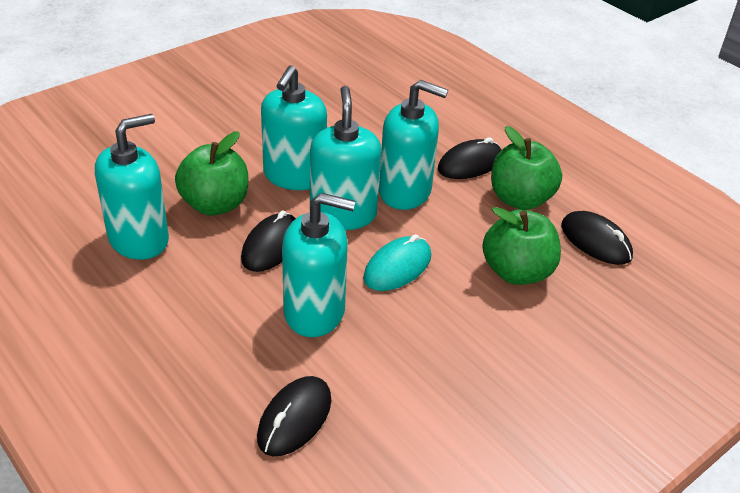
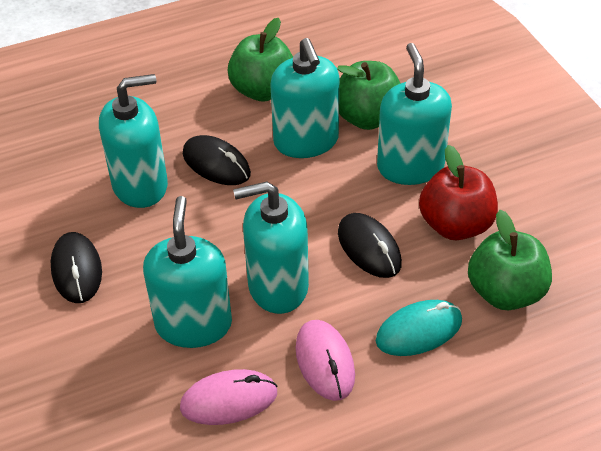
black mouse: 4 -> 3
pink mouse: 0 -> 2
red apple: 0 -> 1

